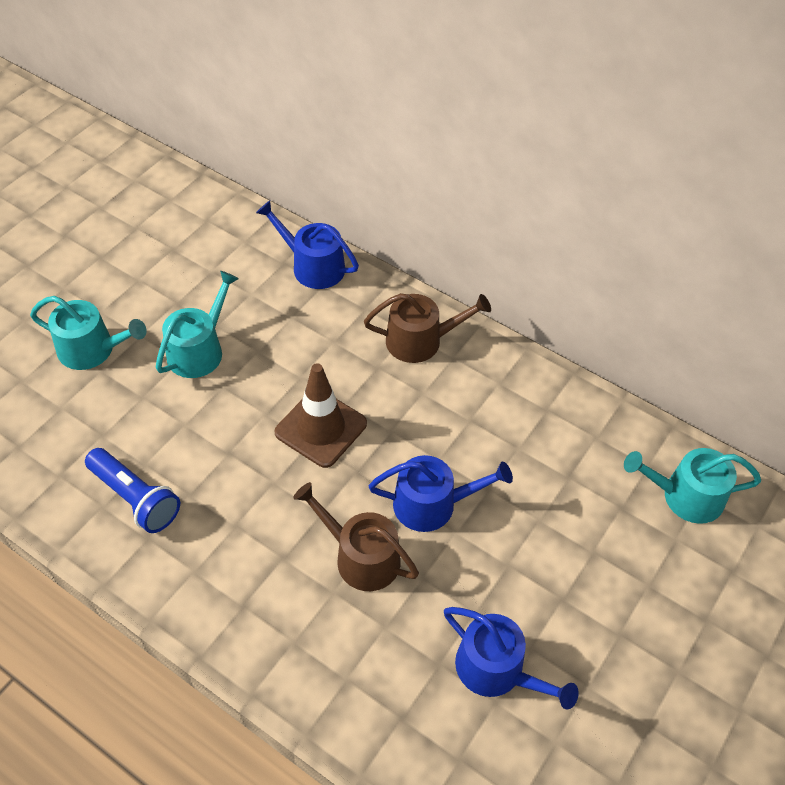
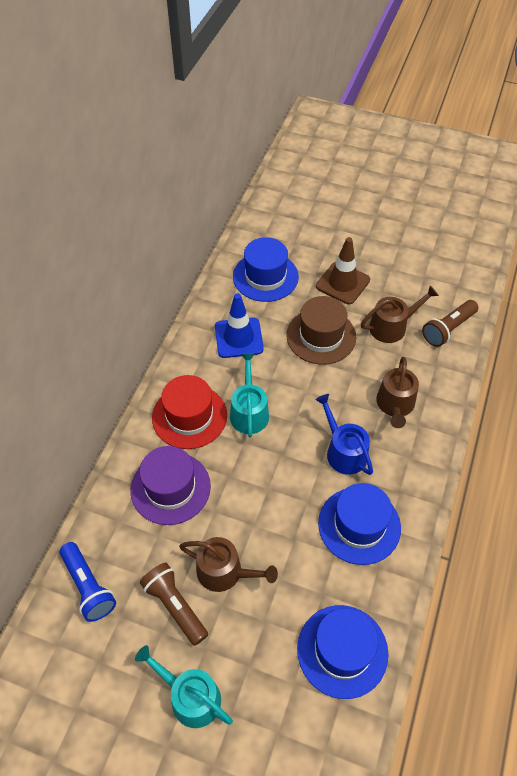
blue hat: 0 -> 3
blue traffic cone: 0 -> 1
blue watering can: 3 -> 1
brown flashlight: 0 -> 2
brown hat: 0 -> 1
brown watering can: 2 -> 3
purple hat: 0 -> 1
red hat: 0 -> 1
turquoise watering can: 3 -> 2

